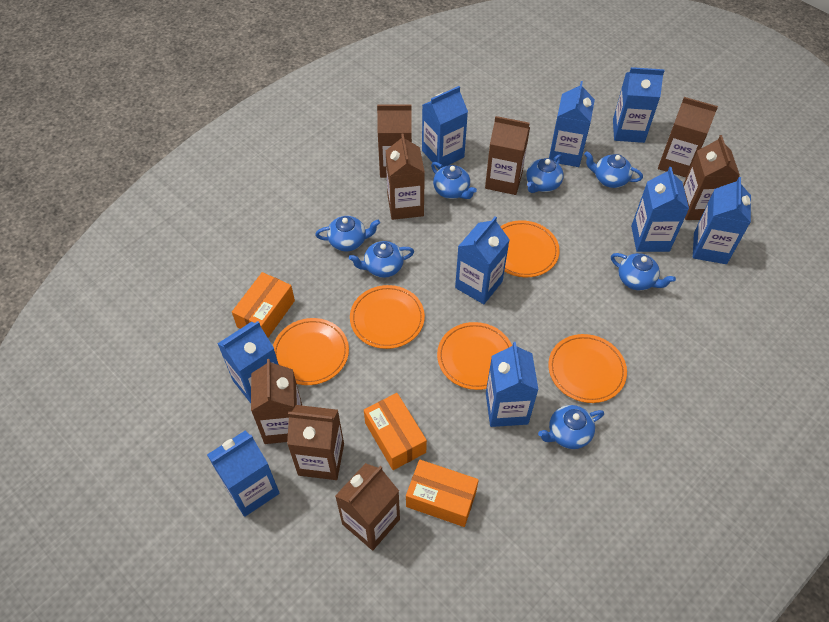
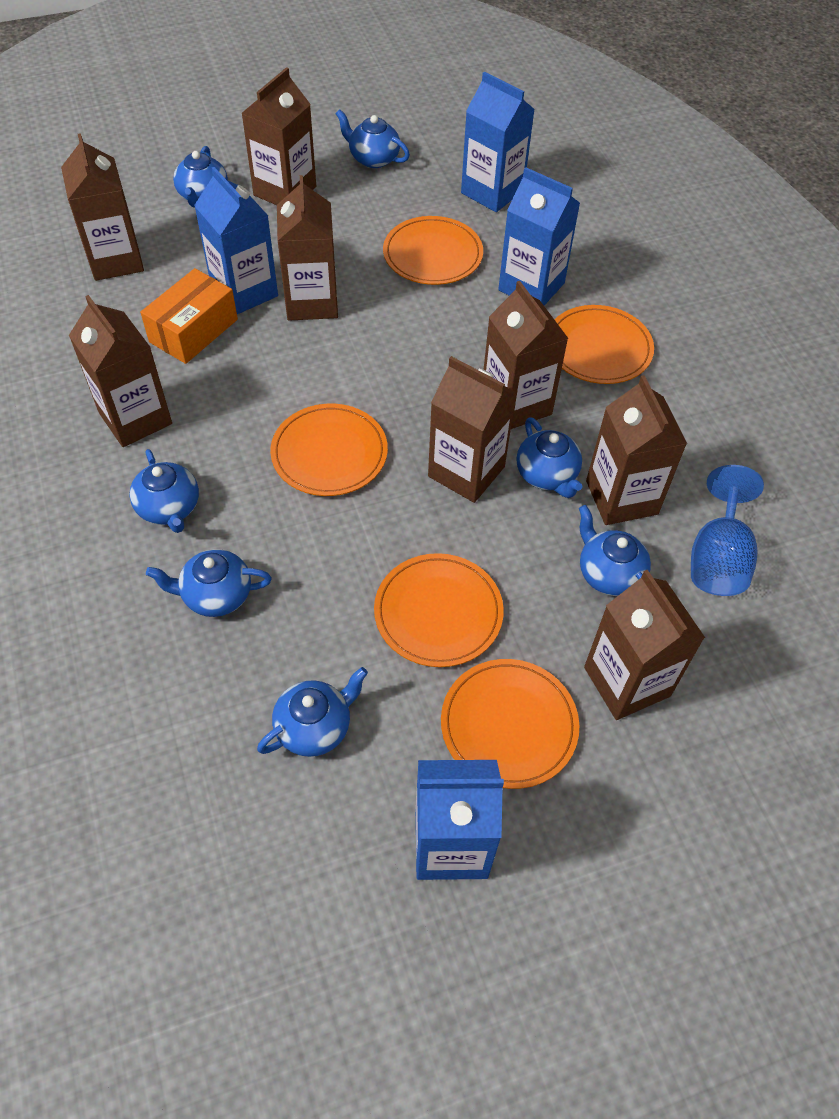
blue carton: 9 -> 4
blue goblet: 0 -> 1
orange box: 3 -> 1

